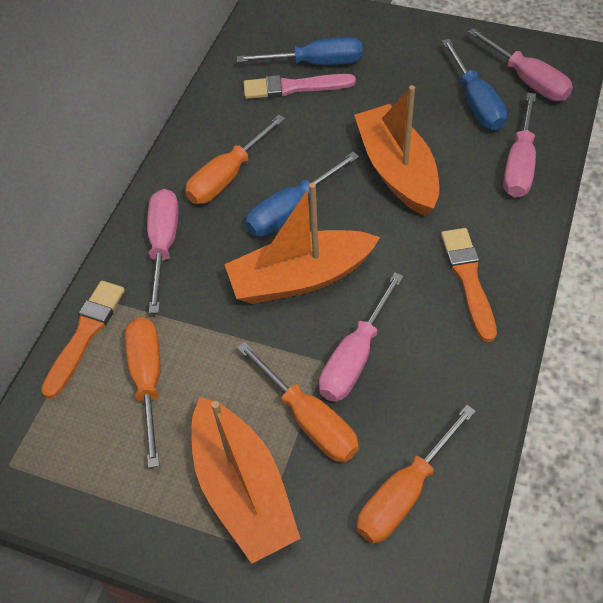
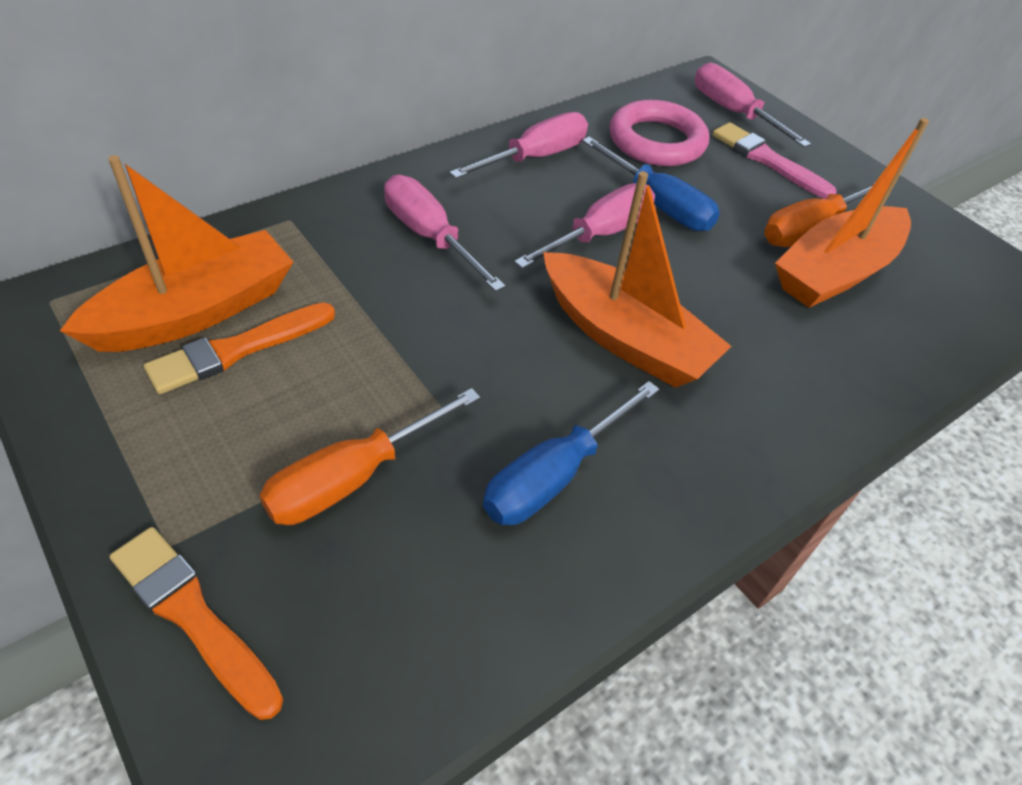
blue screwdriver: 3 -> 2
orange screwdriver: 4 -> 2
pink ring: 0 -> 1

